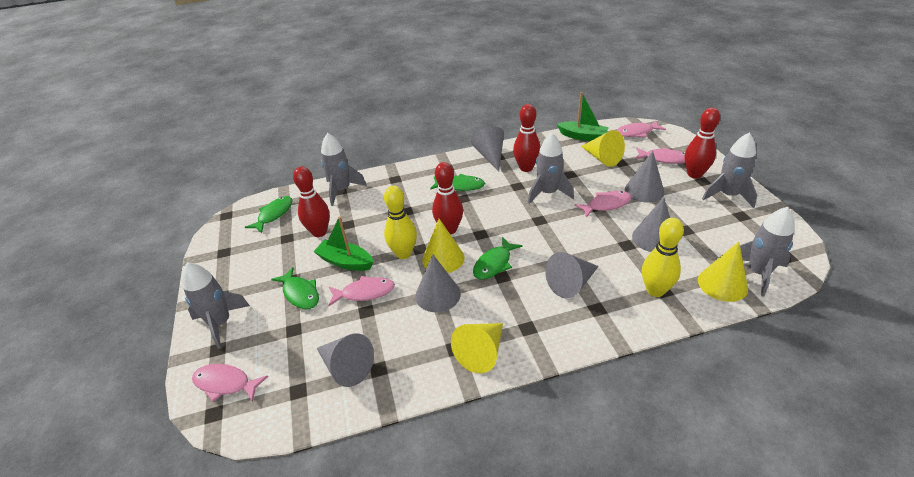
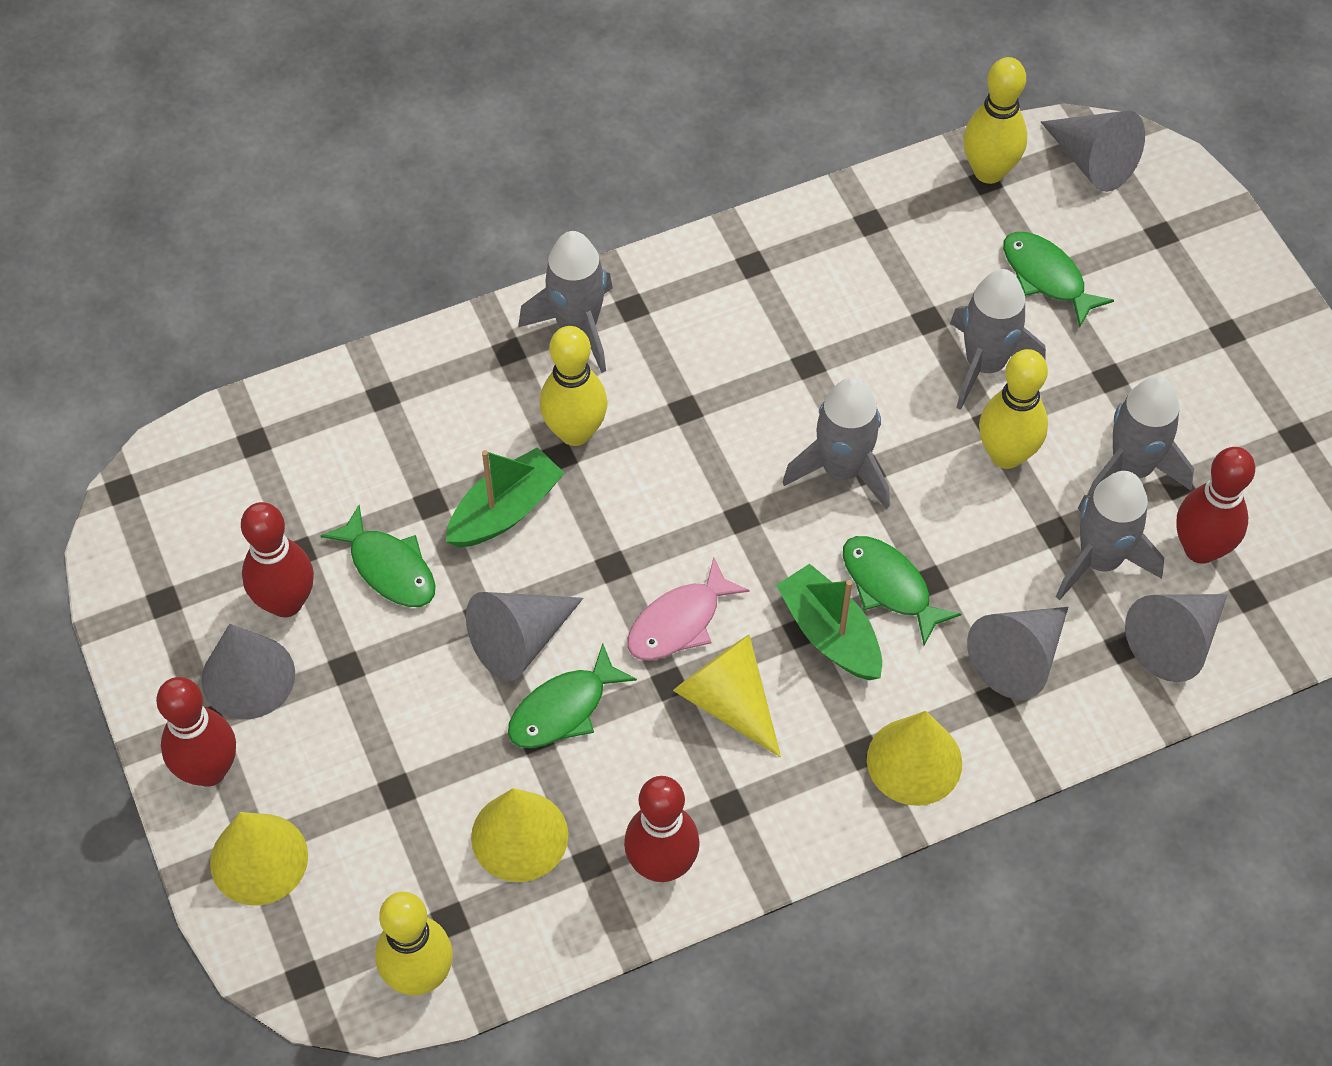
grey cone: 6 -> 5
pink fish: 5 -> 1
yellow bowling pin: 2 -> 4

